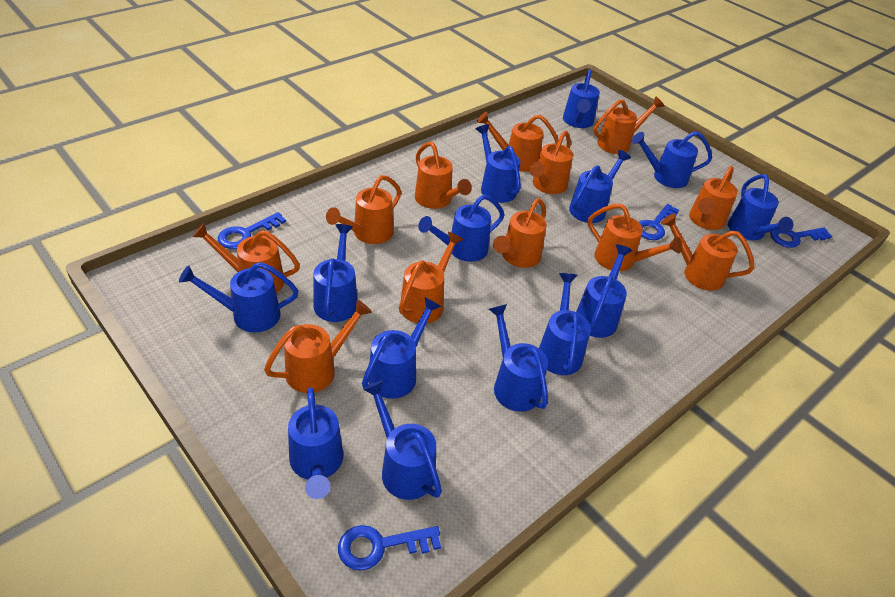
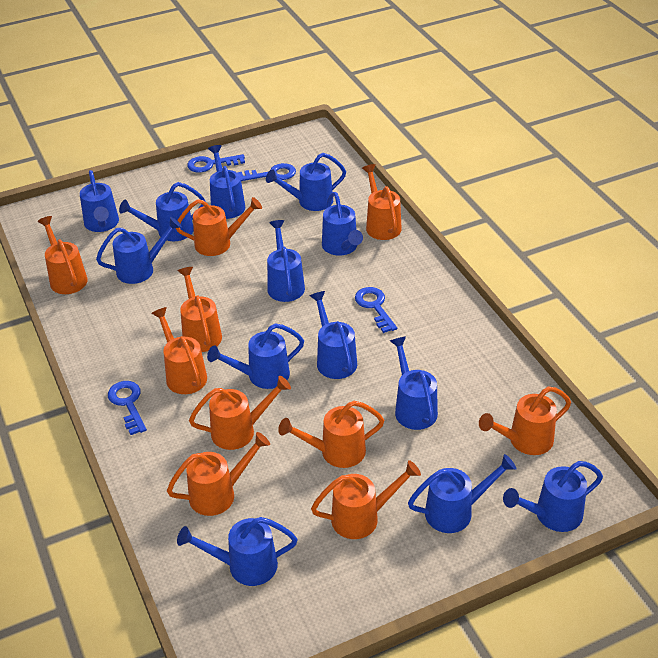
blue watering can: 14 -> 13
orange watering can: 12 -> 10

